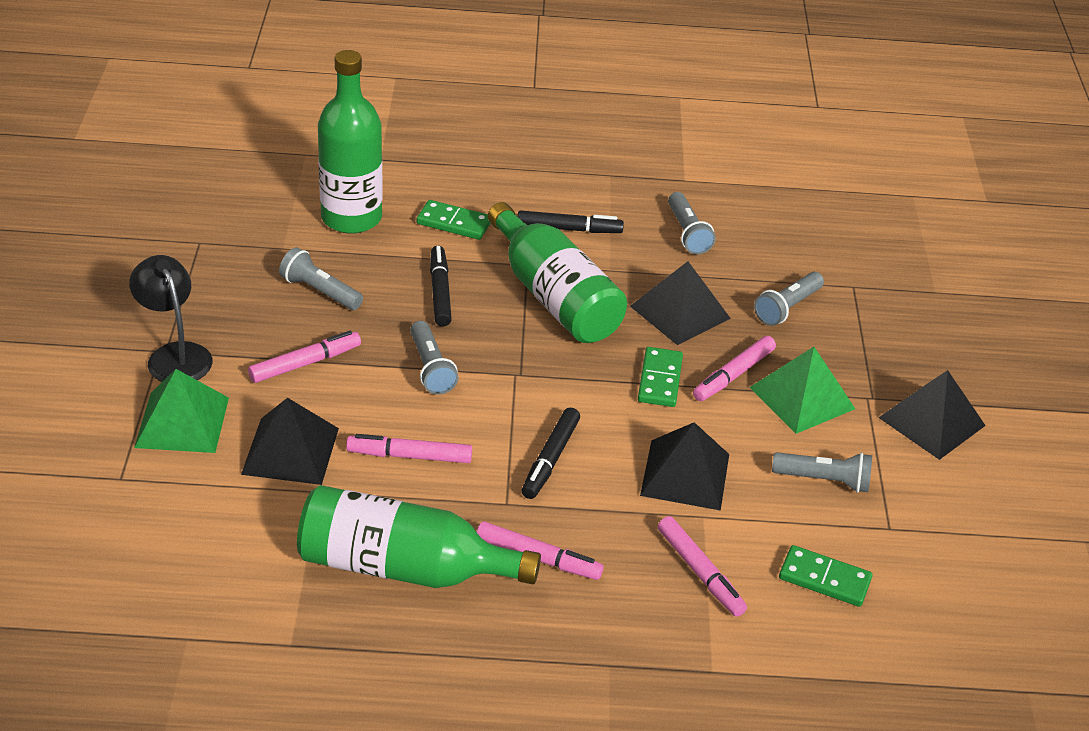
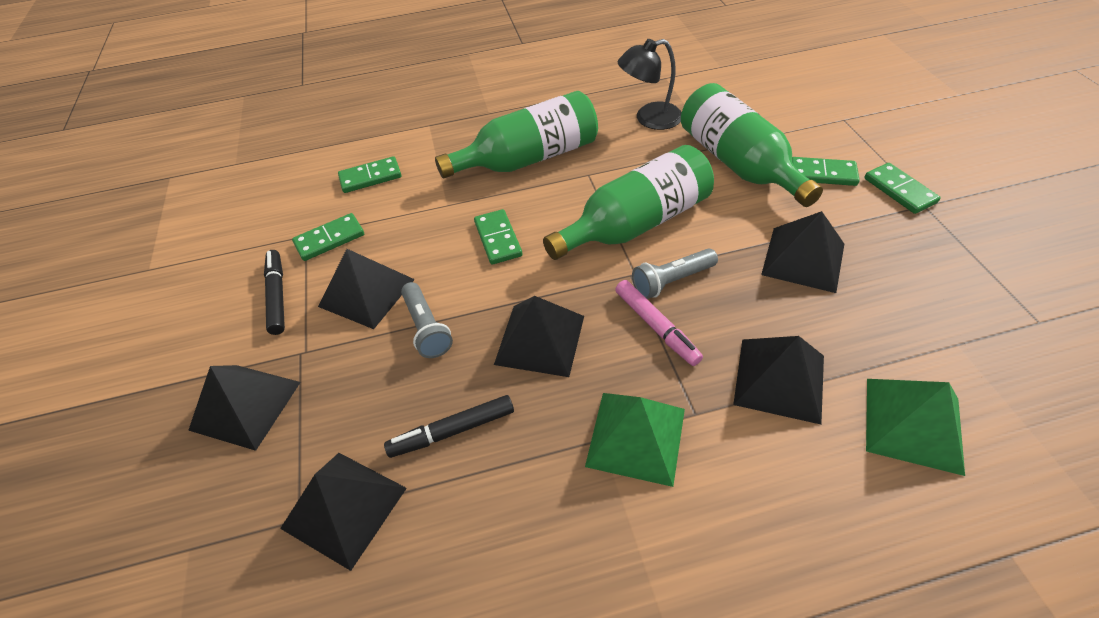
black marker: 3 -> 2
black pyramid: 4 -> 6
green domino: 3 -> 5
grey flashlight: 5 -> 2
pink marker: 5 -> 1

